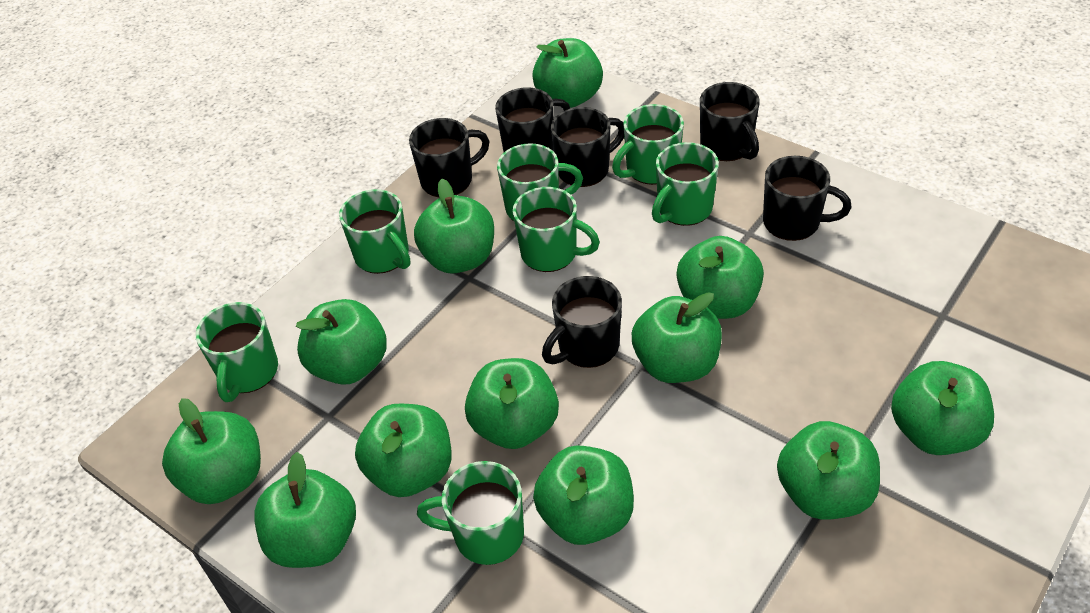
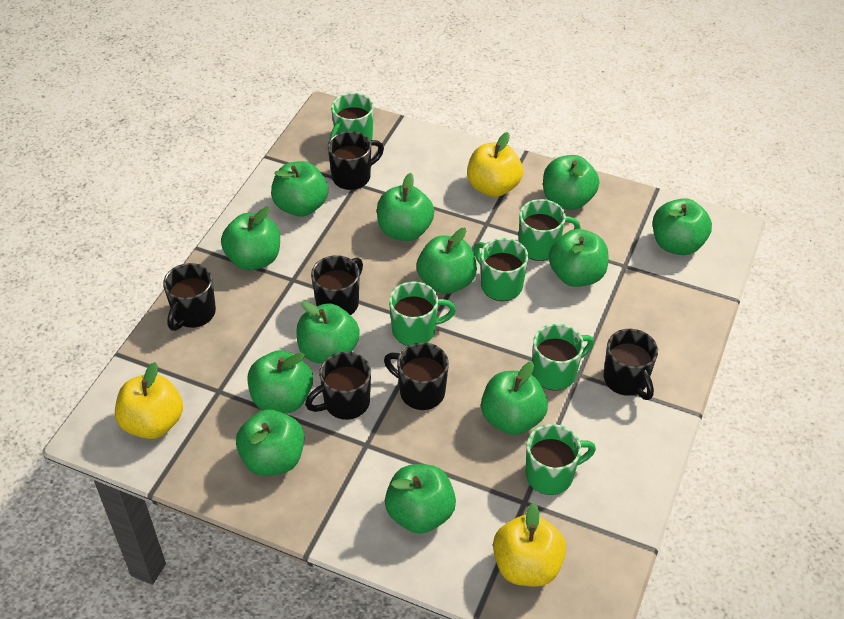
green mug: 7 -> 6
yellow apple: 0 -> 3

